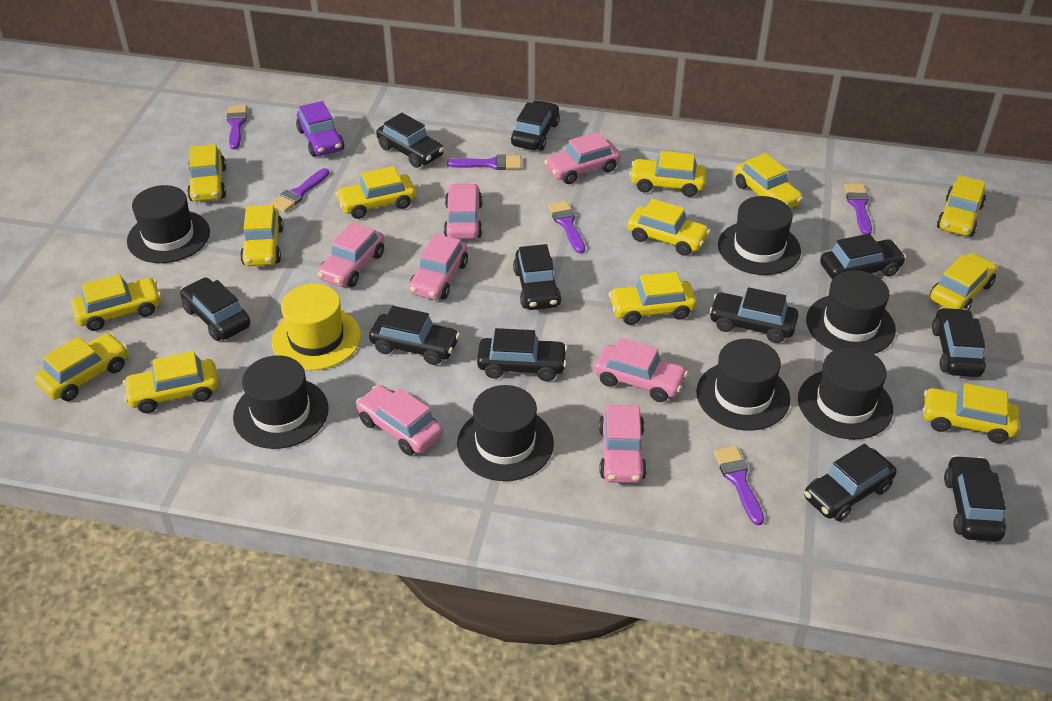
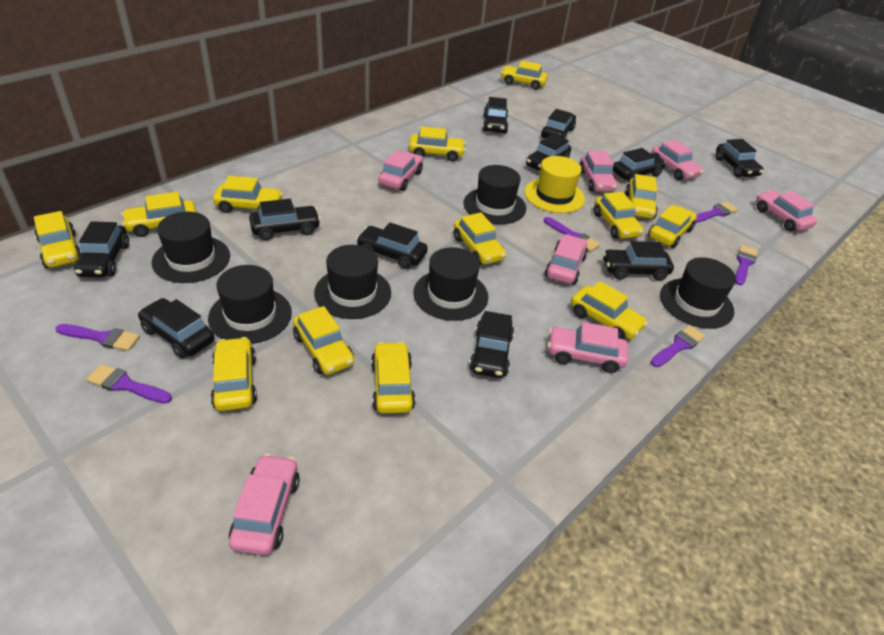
black hat: 7 -> 6
purple car: 1 -> 0

